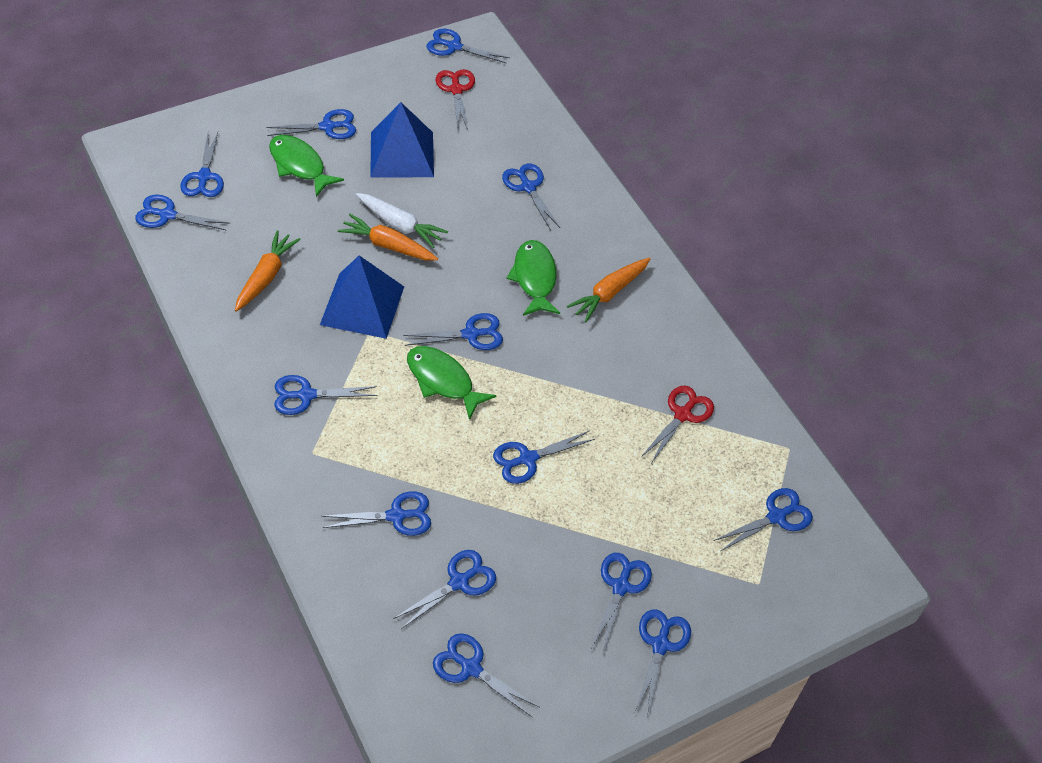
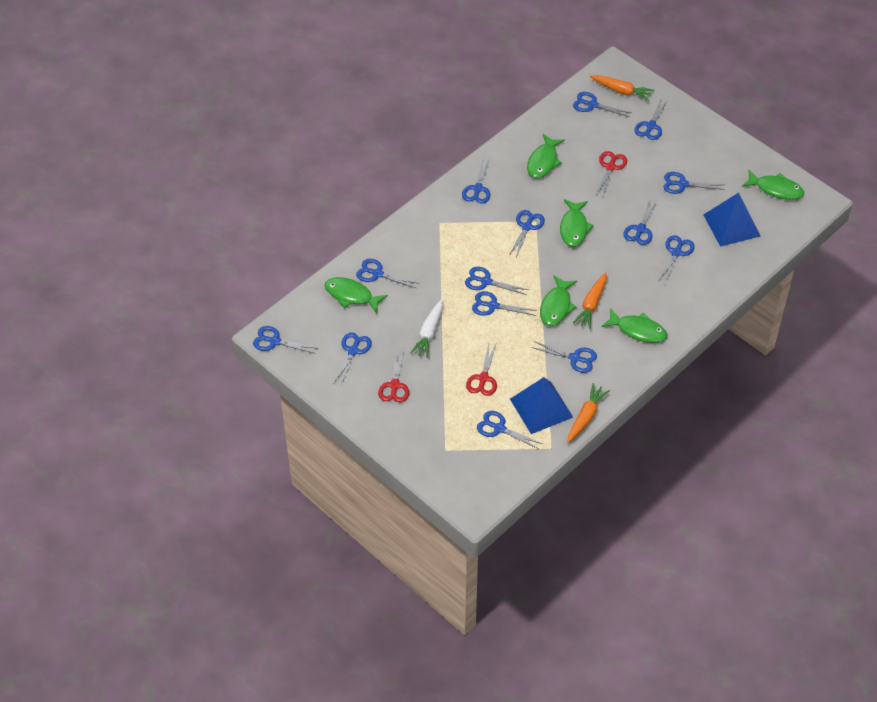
green fish: 3 -> 6
red scissors: 2 -> 3

